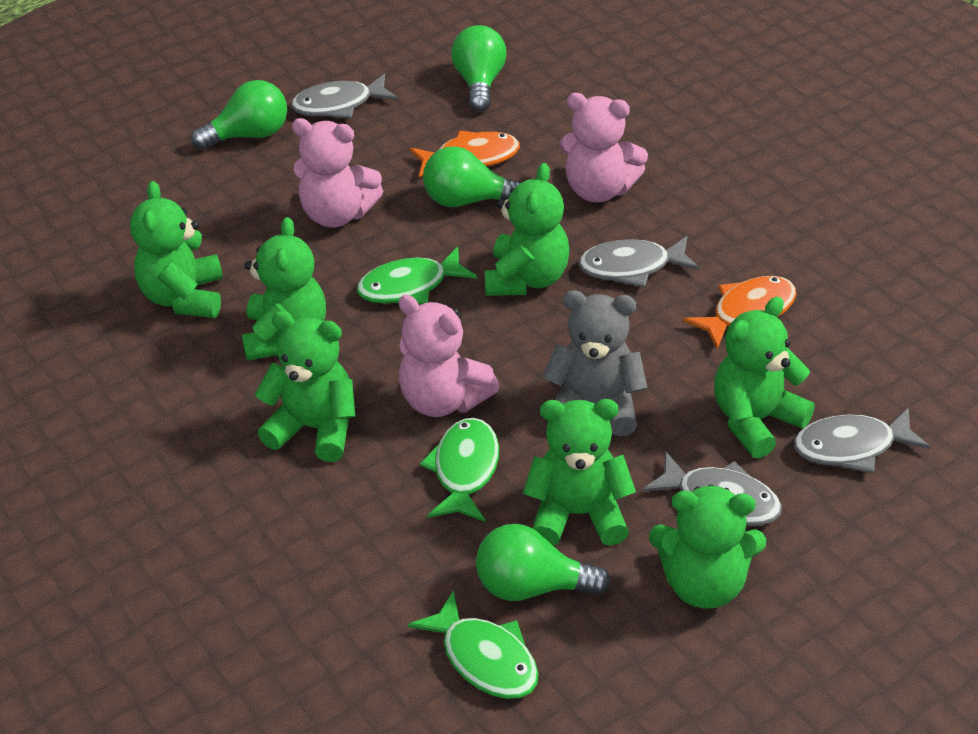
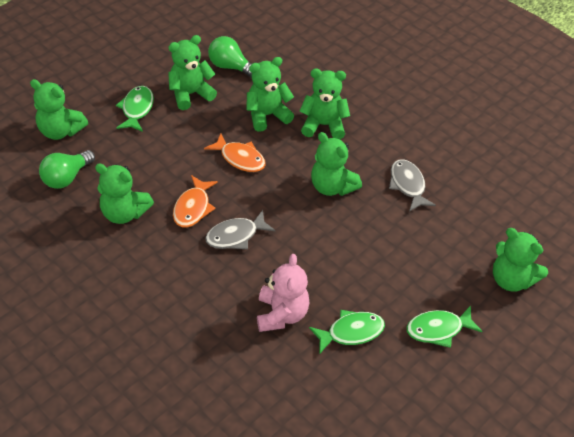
green light bulb: 4 -> 2
grey fish: 4 -> 2
grey teddy bear: 1 -> 0
pink teddy bear: 3 -> 1

